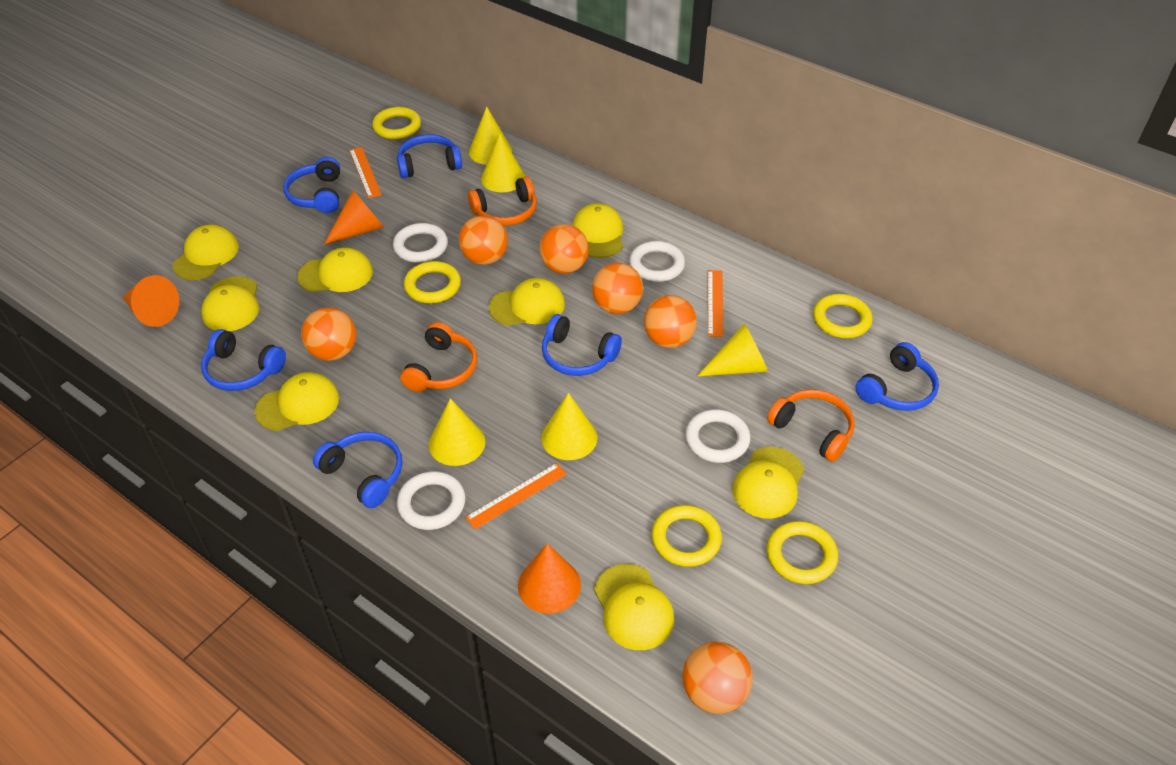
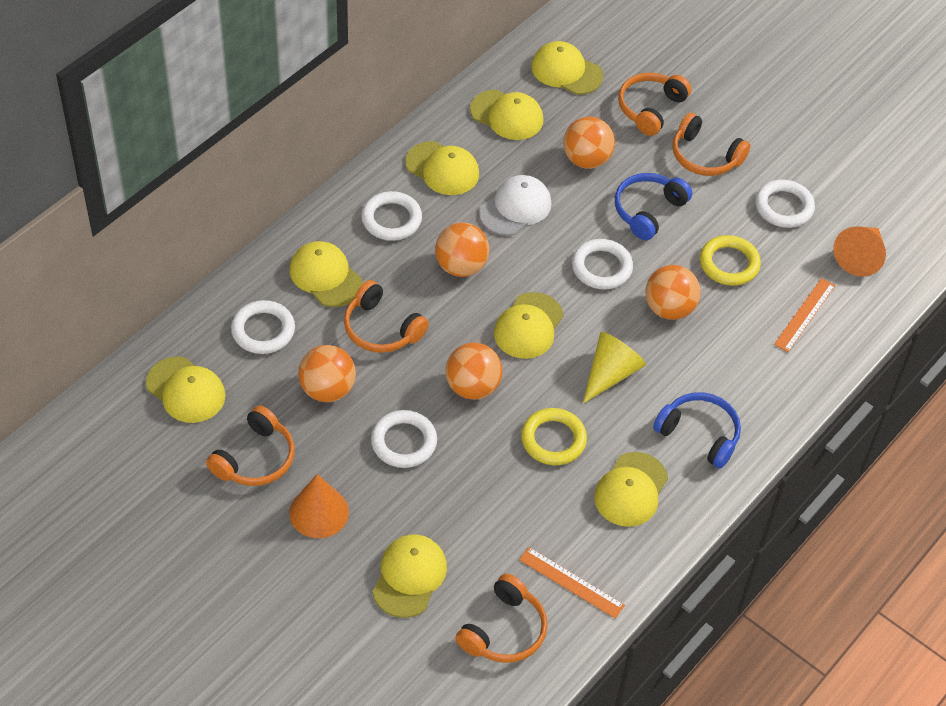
blue headphones: 6 -> 2
orange ball: 6 -> 5
orange cone: 3 -> 2
orange headphones: 3 -> 5
orange ruler: 3 -> 2
white cap: 0 -> 1
white ring: 4 -> 5
yellow cone: 5 -> 1
yellow ring: 5 -> 2

